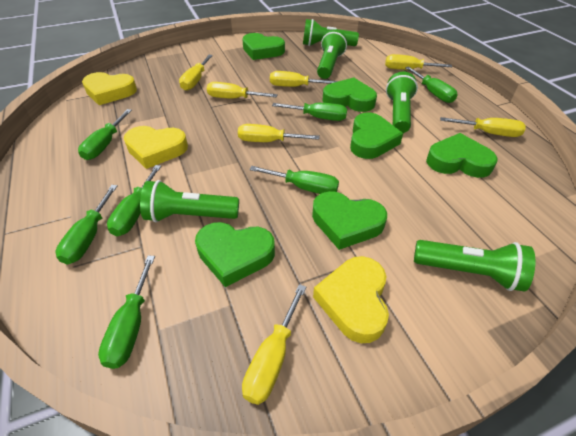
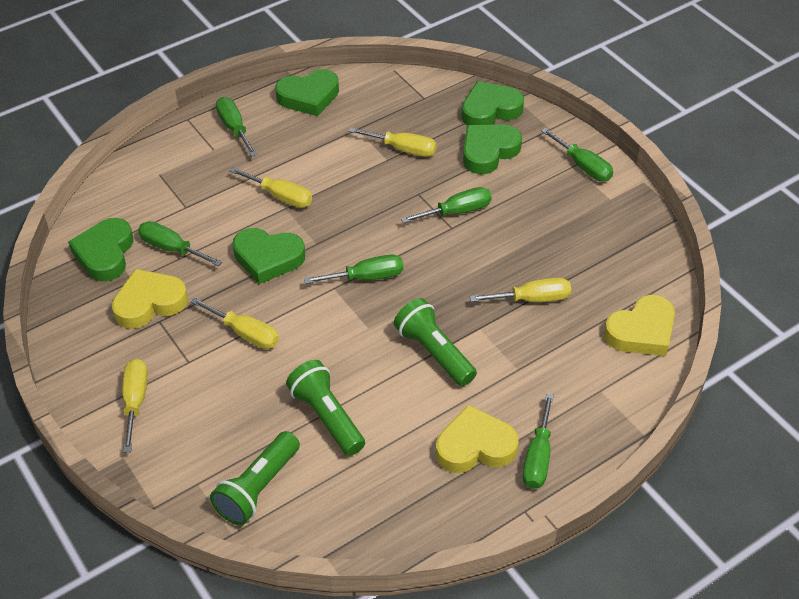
green flashlight: 5 -> 3
green heart: 6 -> 5
green screwdriver: 7 -> 6
yellow screwdriver: 7 -> 5

